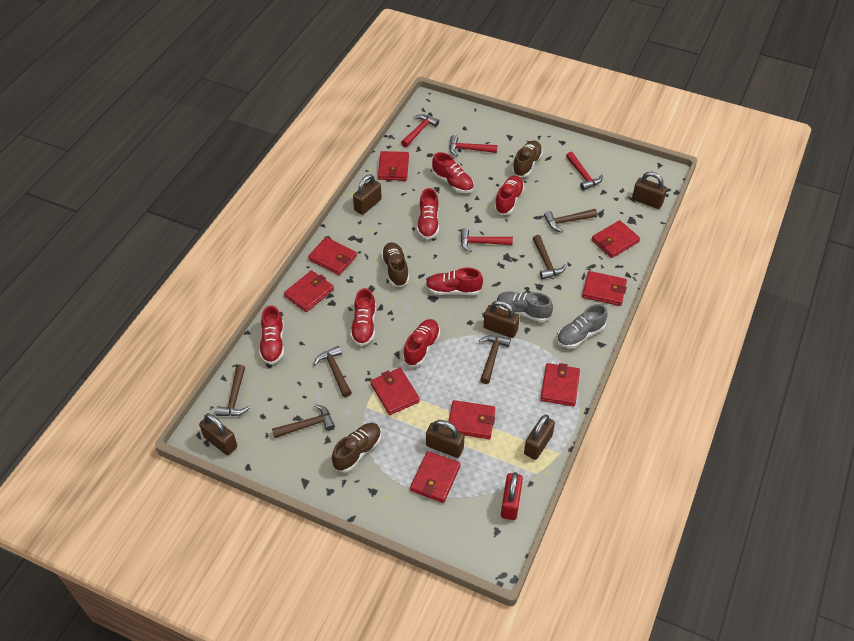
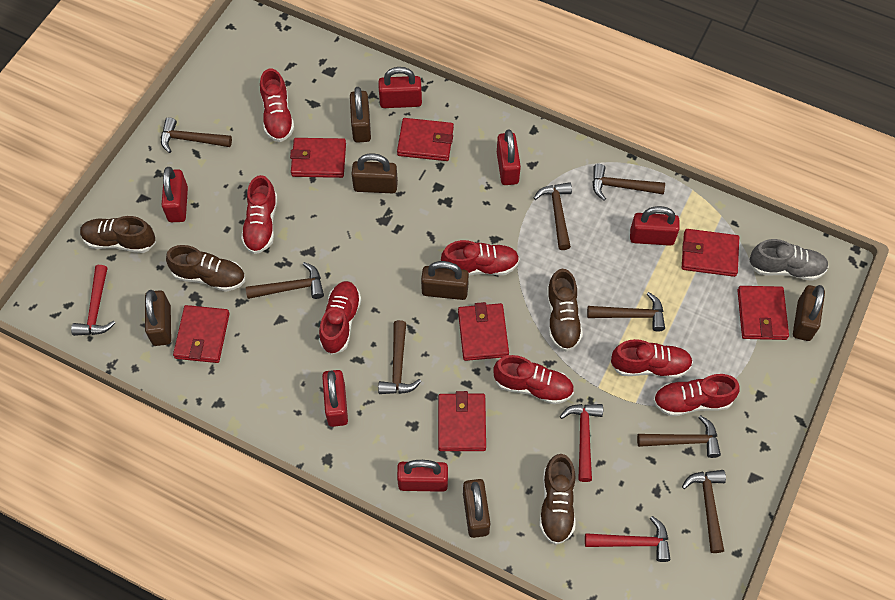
brown hammer: 6 -> 8
brown shoe: 3 -> 4
grey shoe: 2 -> 1
red hammer: 4 -> 3
red padlock: 1 -> 6
red wallet: 9 -> 7

